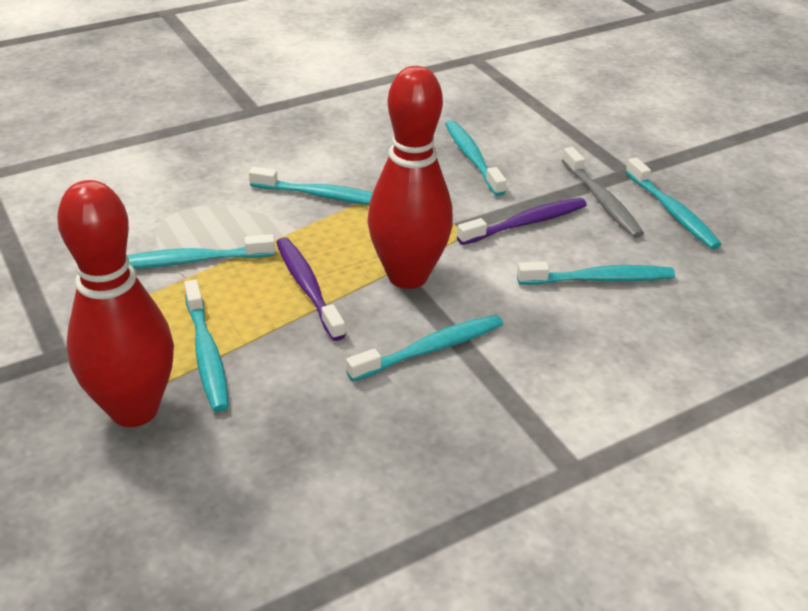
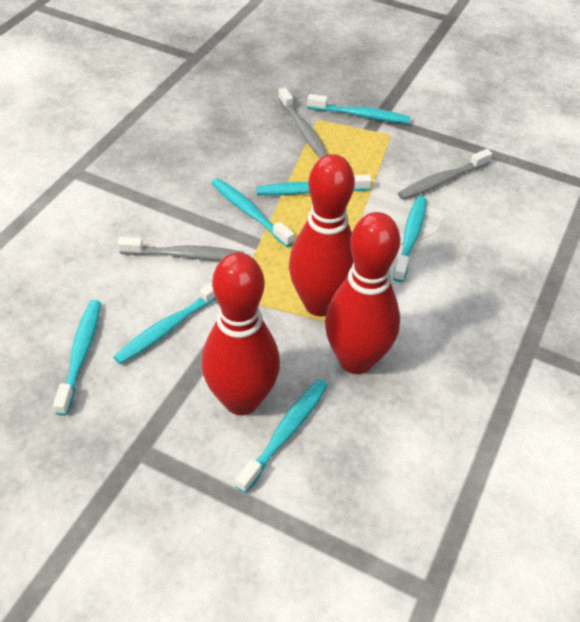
grey toothbrush: 1 -> 3
purple toothbrush: 2 -> 0
red bowling pin: 2 -> 3

